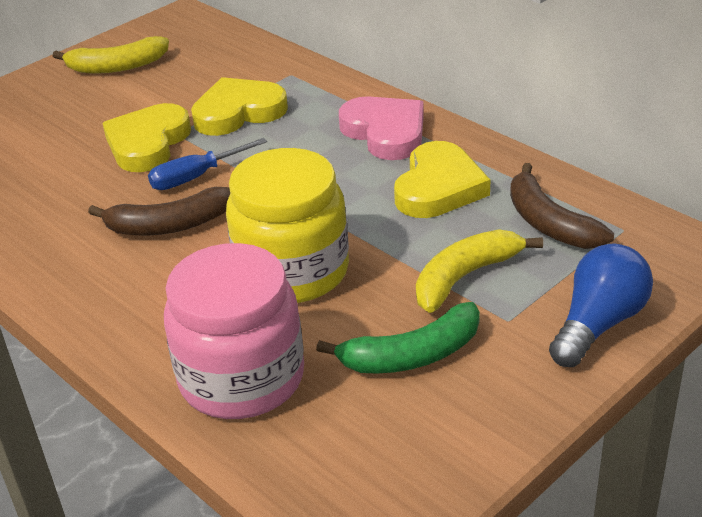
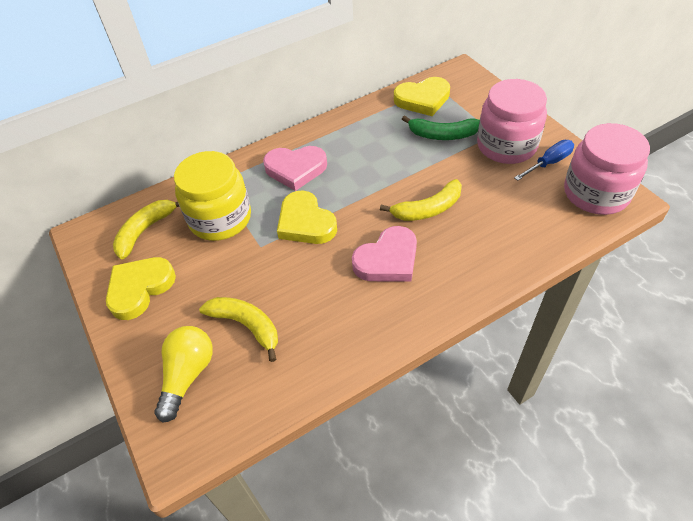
blue light bulb: 1 -> 0
brown banana: 2 -> 0
pink heart: 1 -> 2
pink jar: 1 -> 2
yellow banana: 2 -> 3
yellow light bulb: 0 -> 1

